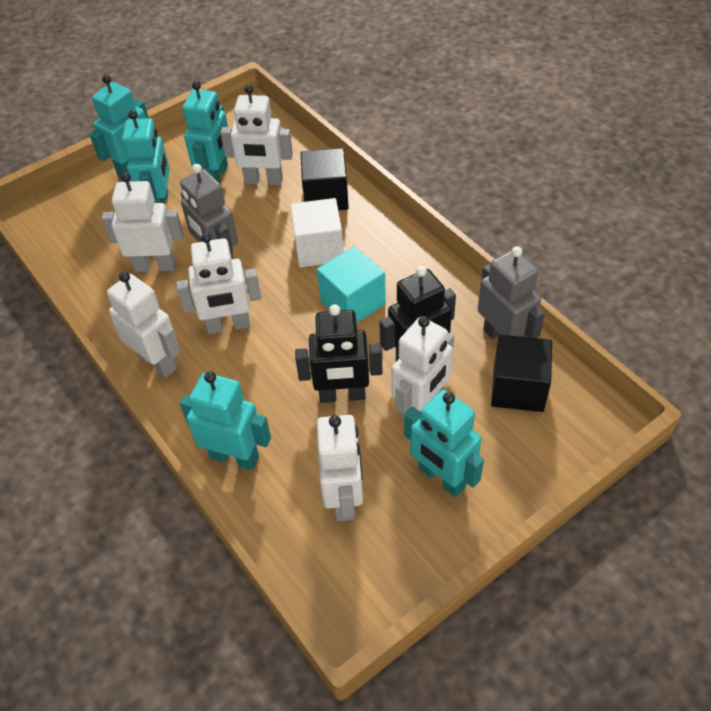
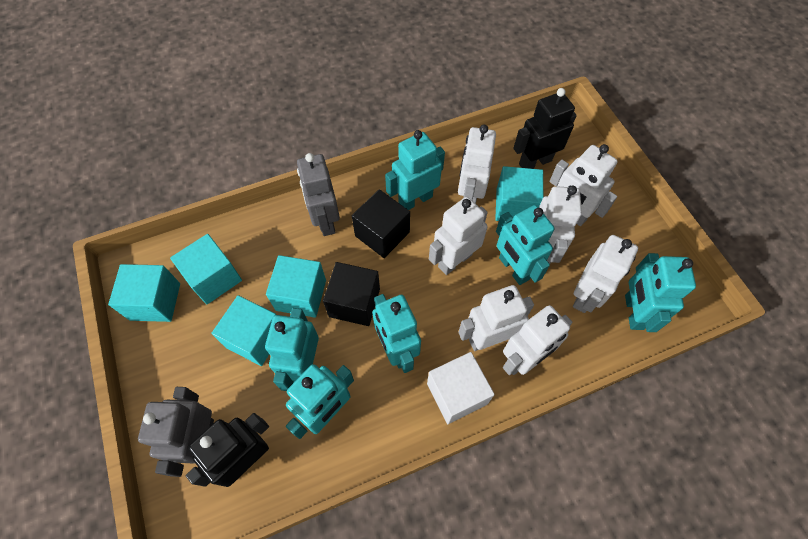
turquoise cube: 1 -> 5
turquoise robot: 5 -> 6
white robot: 6 -> 7

